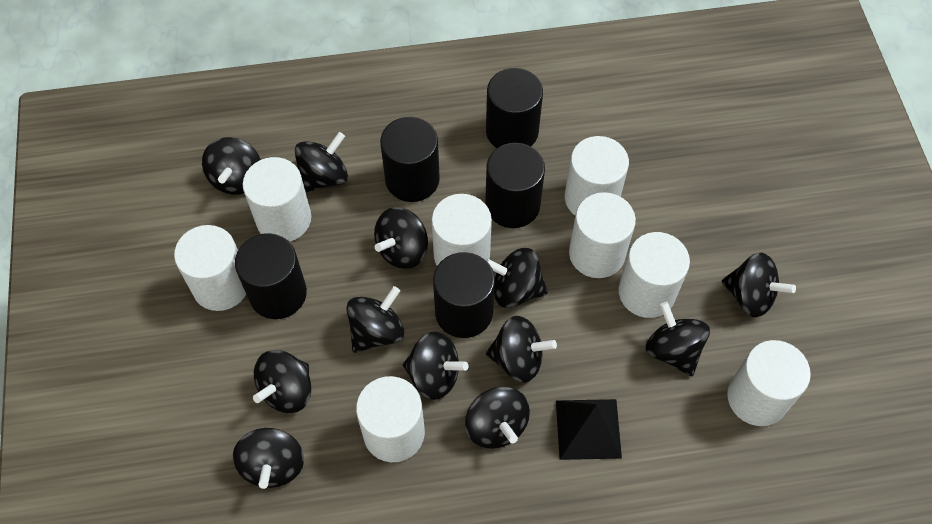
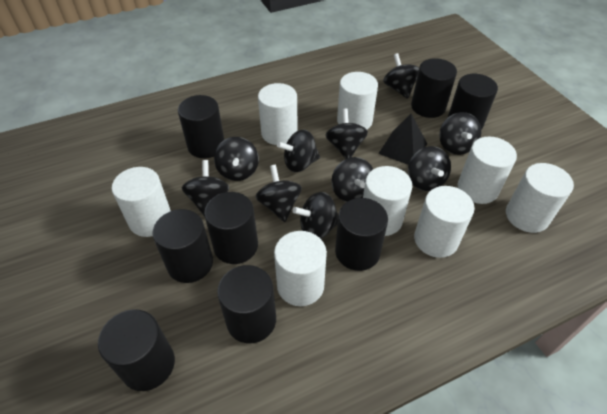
black cylinder: 5 -> 8
black spinning top: 12 -> 10

